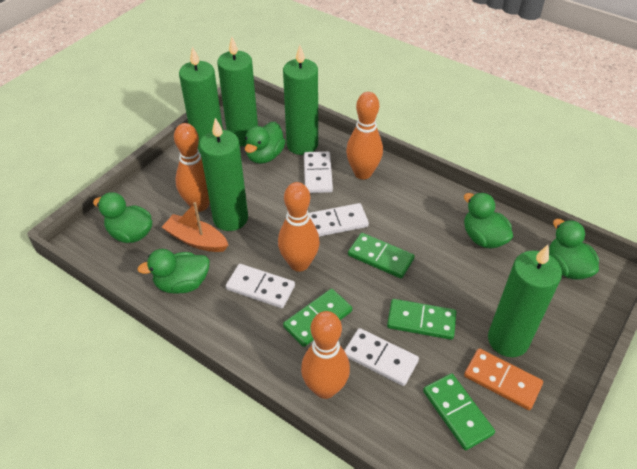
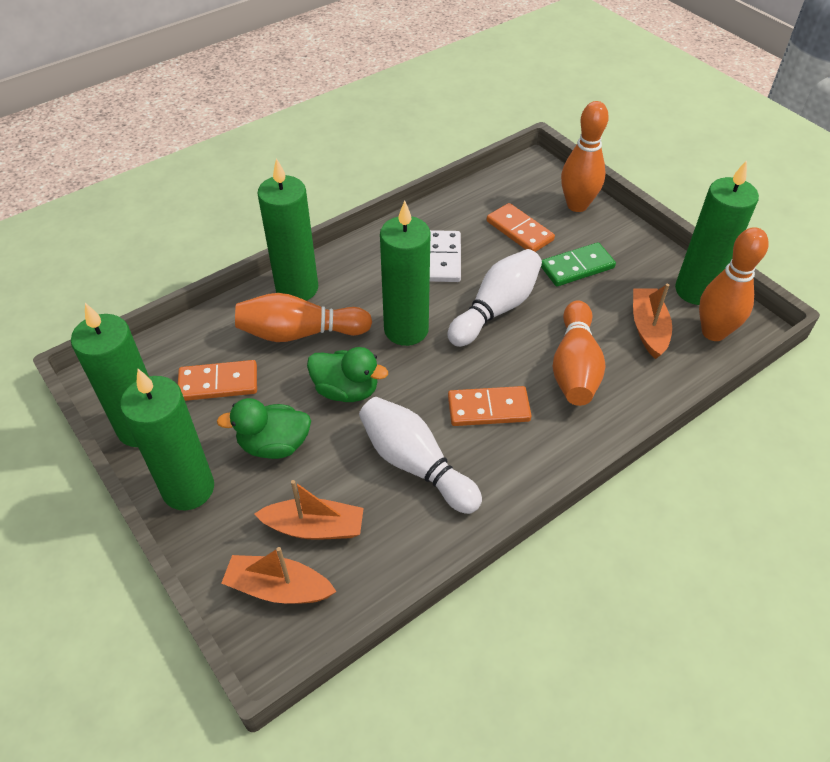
green domino: 4 -> 1
green duck: 5 -> 2
orange boat: 1 -> 3
orange domino: 1 -> 3
white bowling pin: 0 -> 2
white domino: 4 -> 1

